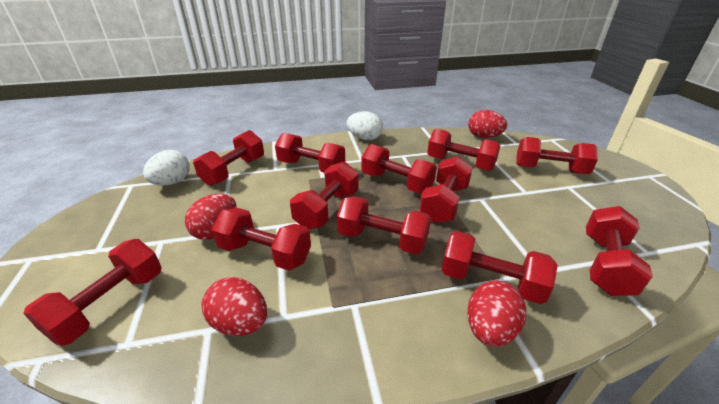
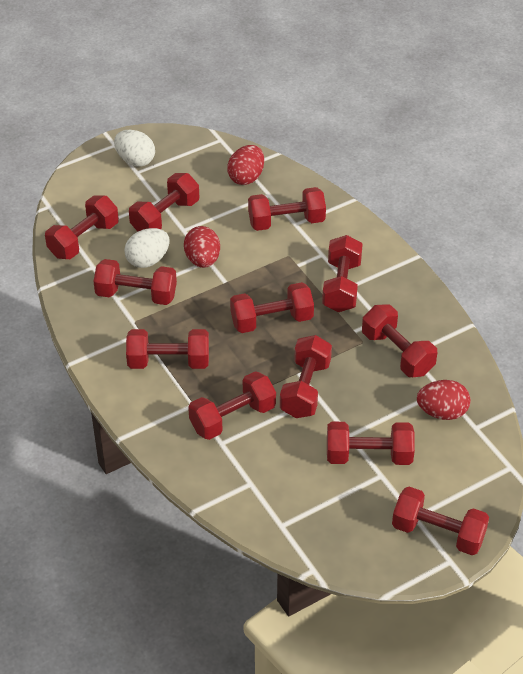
red egg: 4 -> 3

